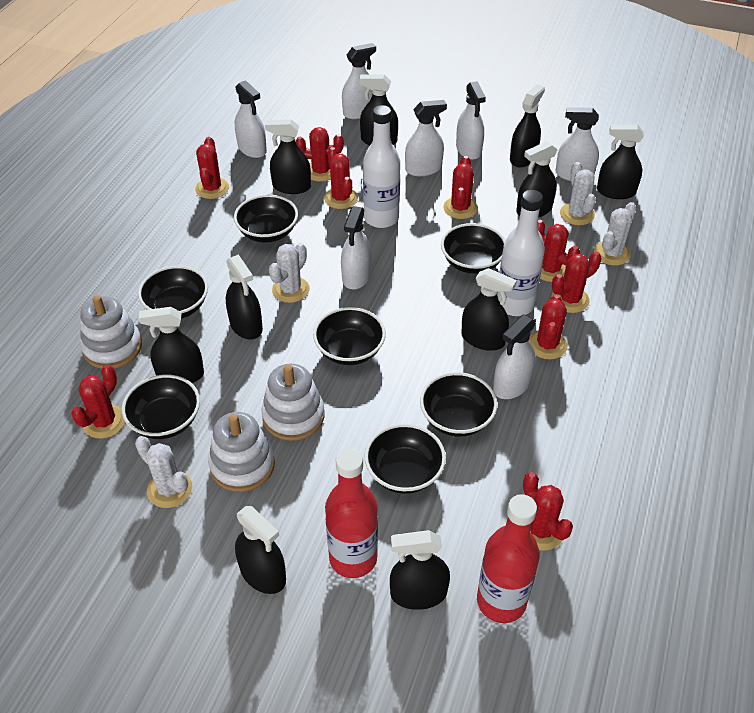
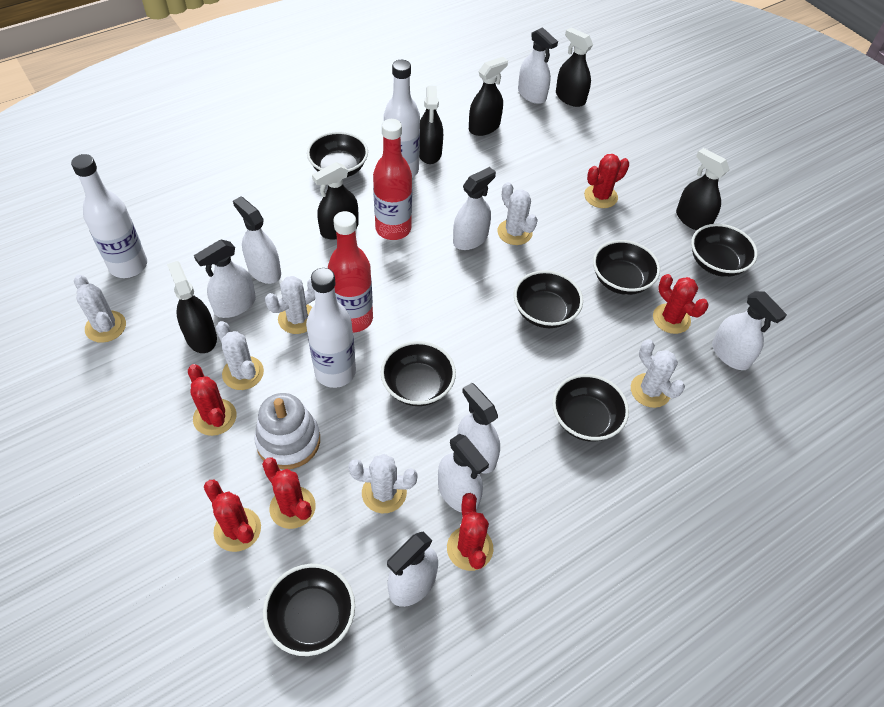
black spray bottle: 10 -> 6
red cactus: 9 -> 6
white bottle: 2 -> 3
white cactus: 4 -> 6
white spray bottle: 7 -> 8
white stacking toy: 3 -> 1

